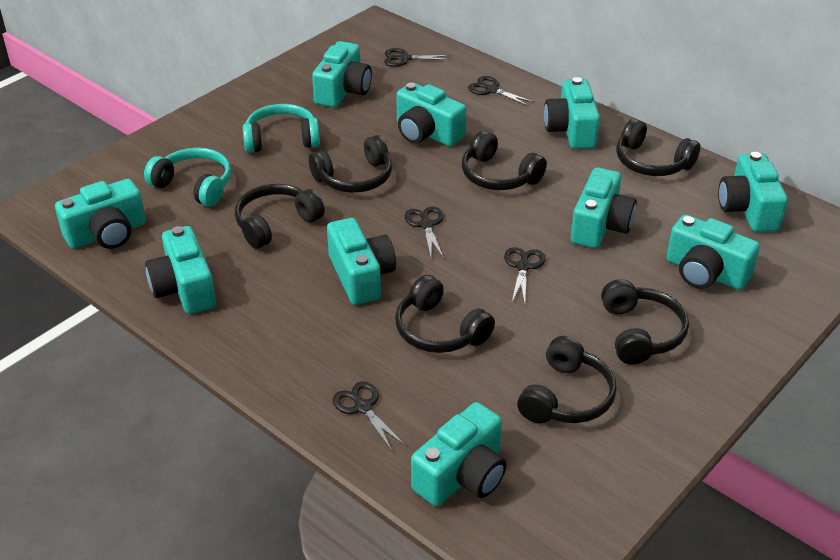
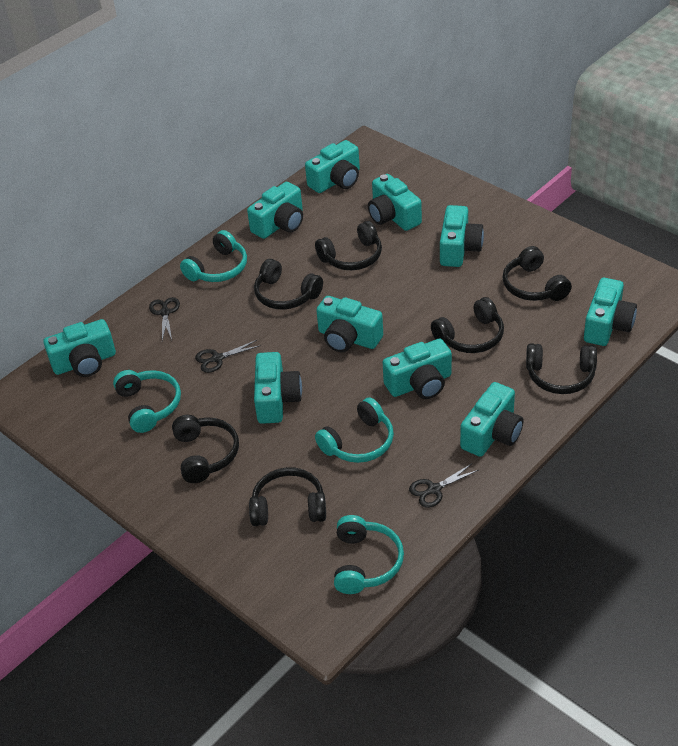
black scissors: 5 -> 3
turquoise headphones: 2 -> 4

